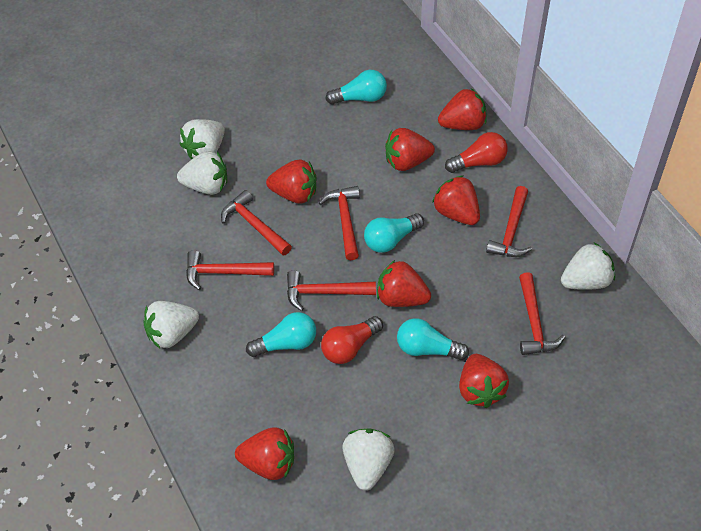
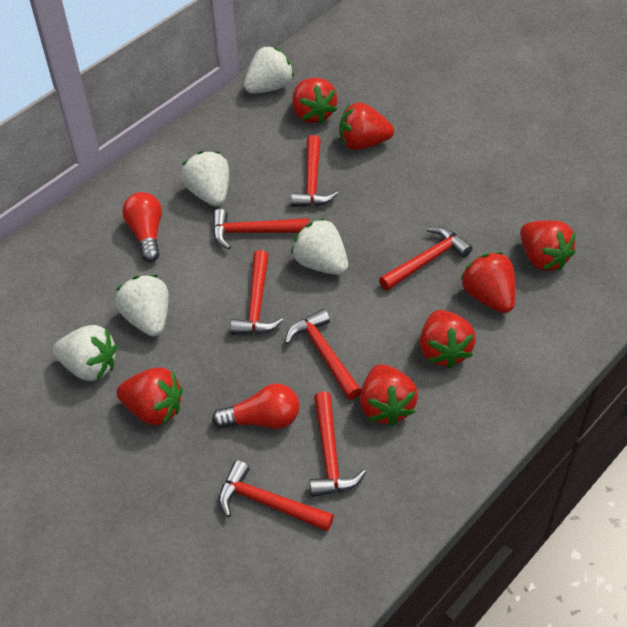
red hammer: 6 -> 7
turquoise light bulb: 4 -> 0

